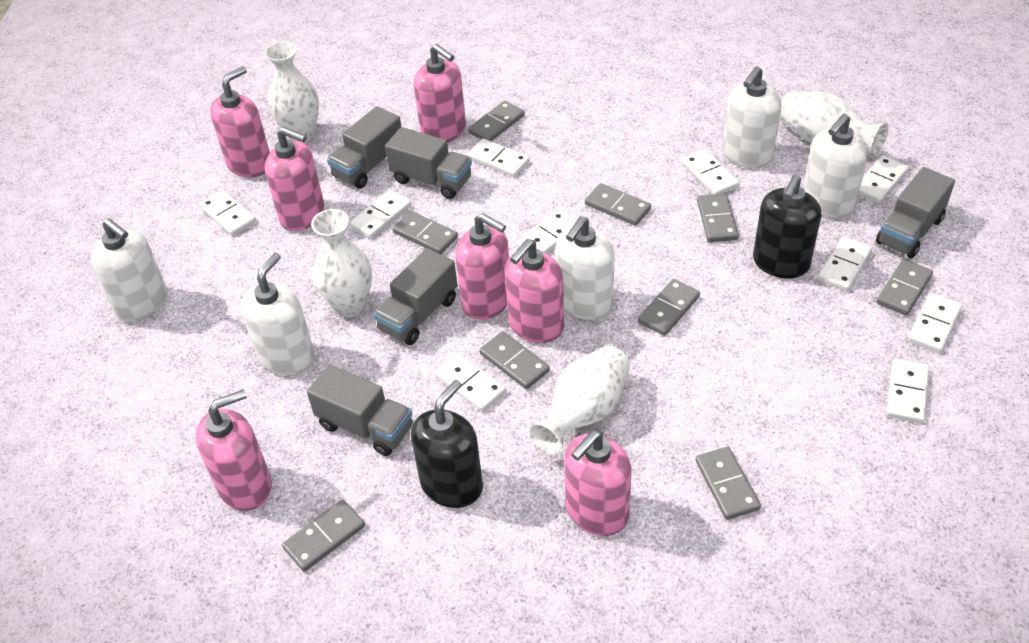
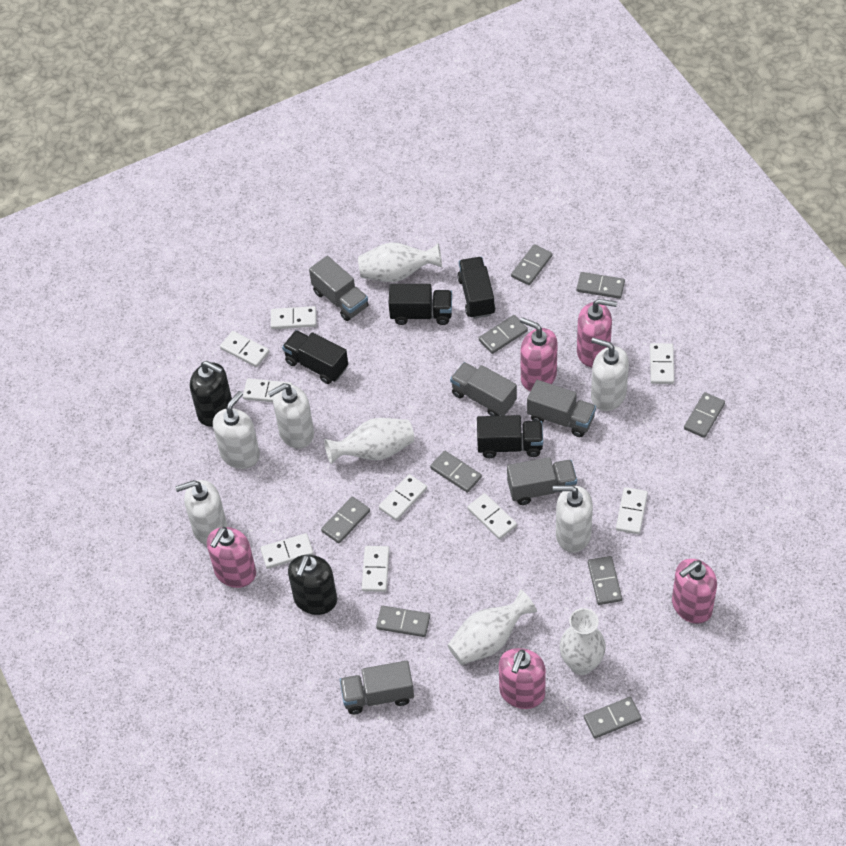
black truck: 0 -> 4
pink soap dispenser: 7 -> 5
white domino: 10 -> 9

